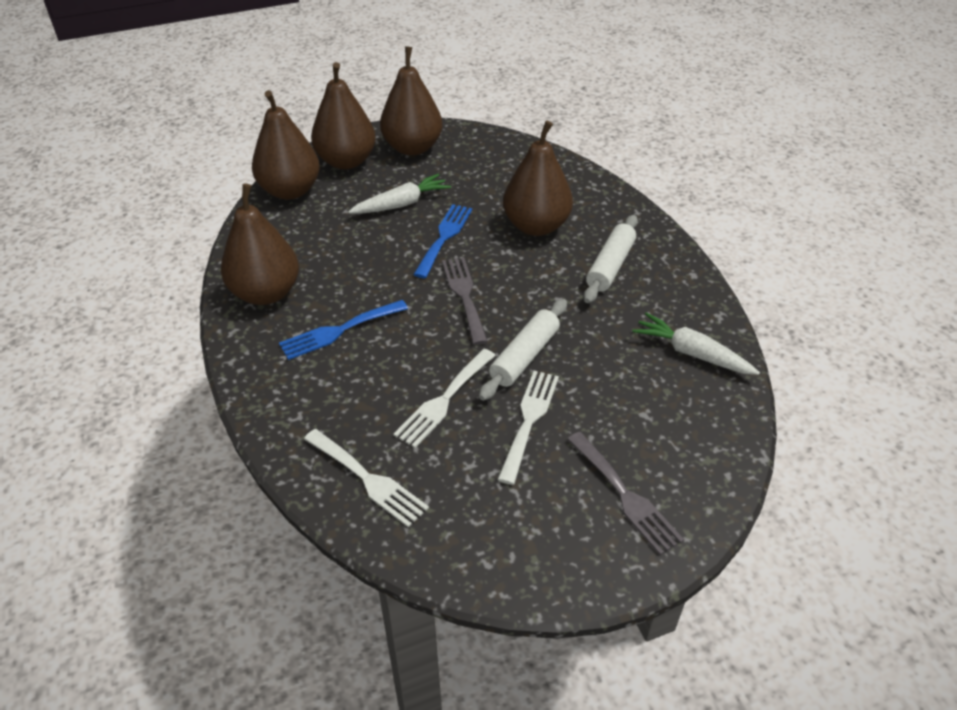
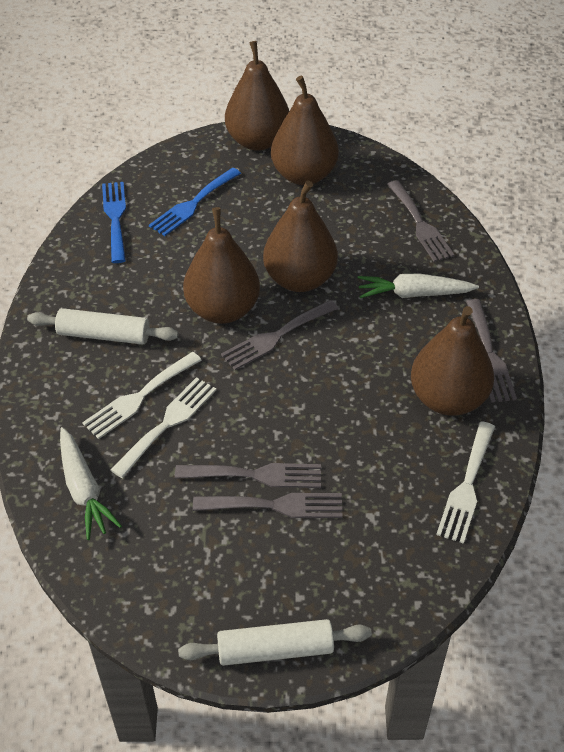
grey fork: 2 -> 5

